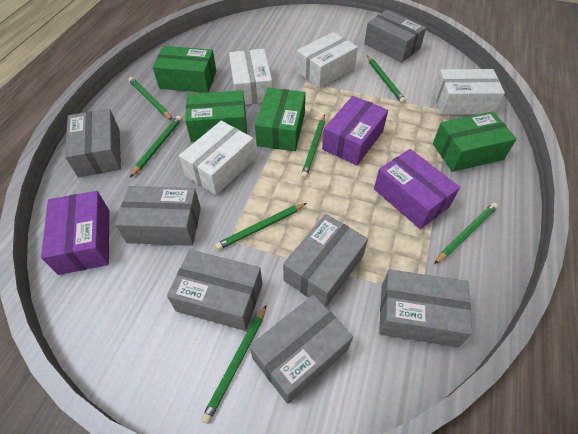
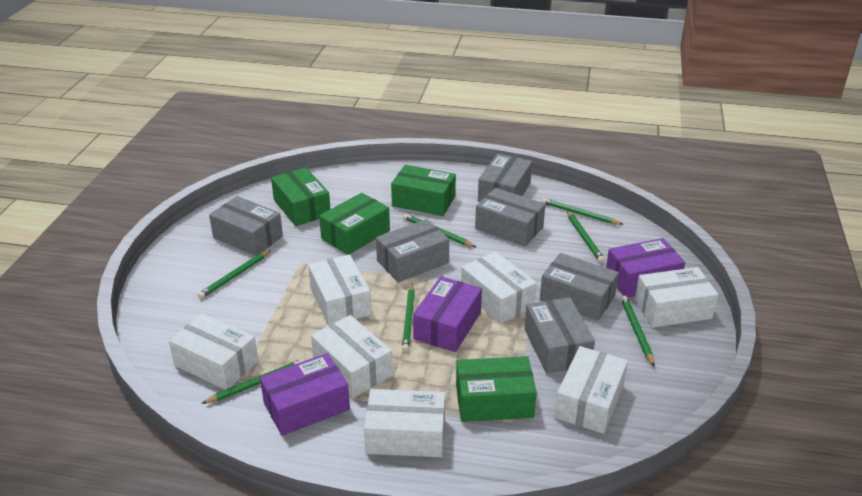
grey box: 7 -> 6
white box: 4 -> 7

